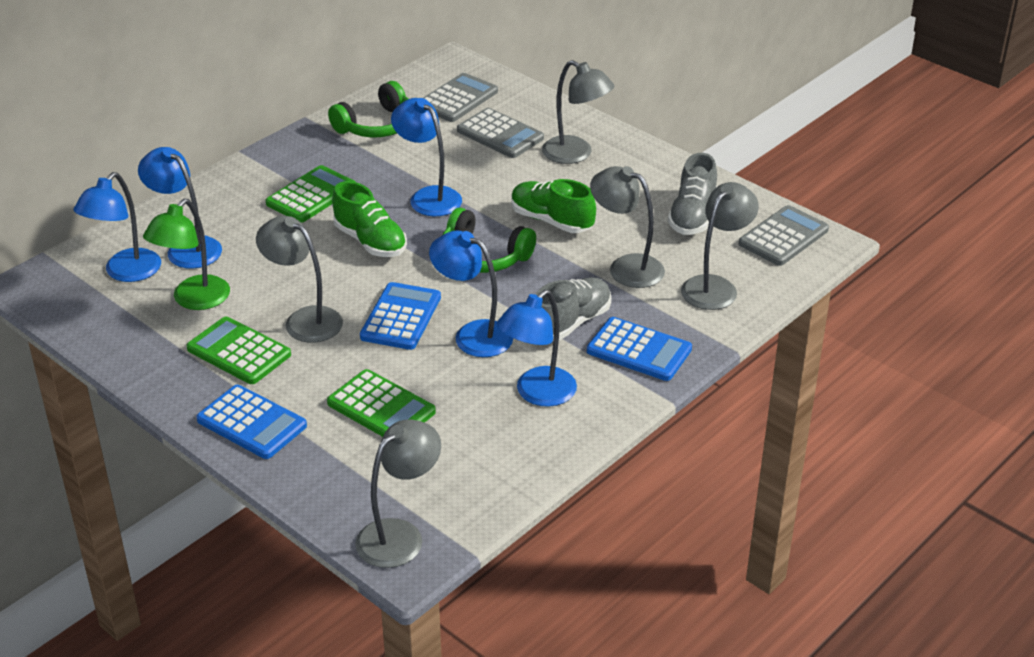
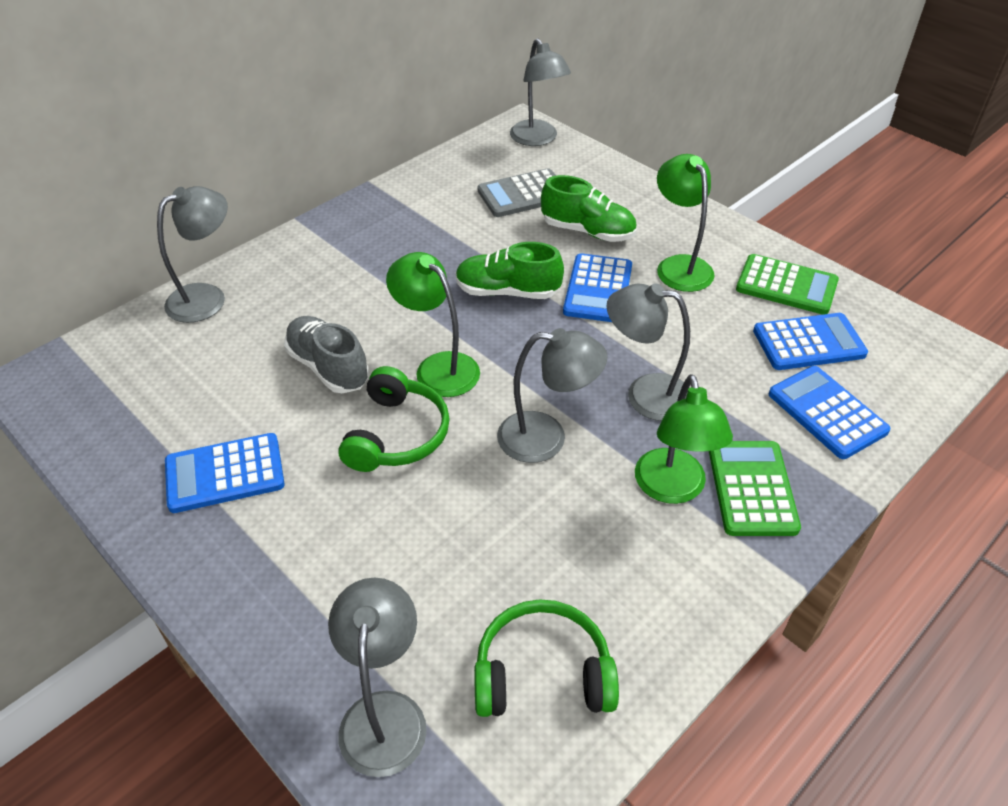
blue calculator: 3 -> 4
blue lamp: 5 -> 0
green calculator: 3 -> 2
green lamp: 1 -> 3
grey calculator: 3 -> 1
grey shoe: 2 -> 1

